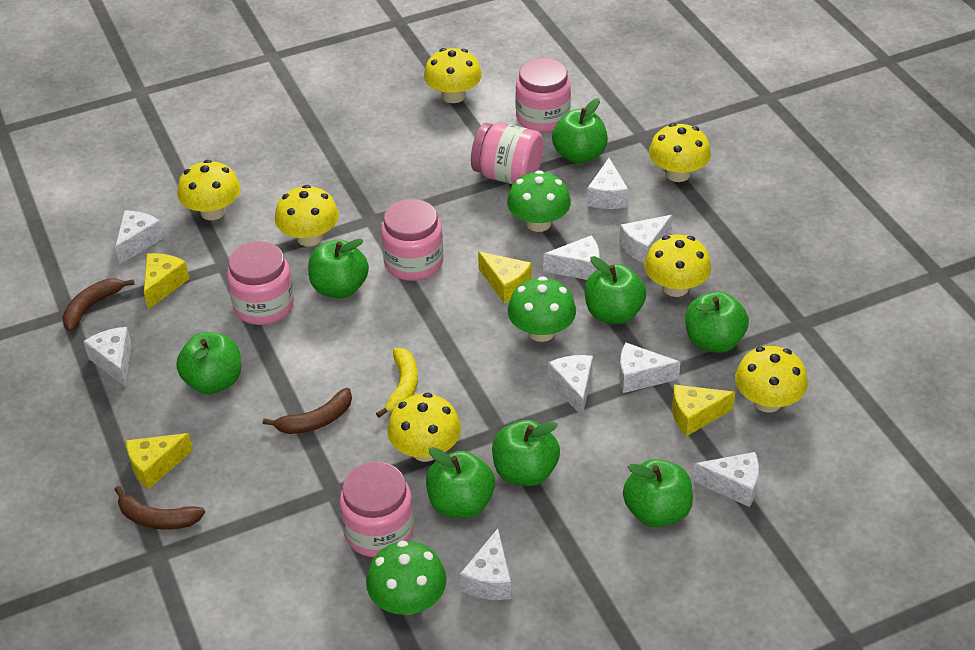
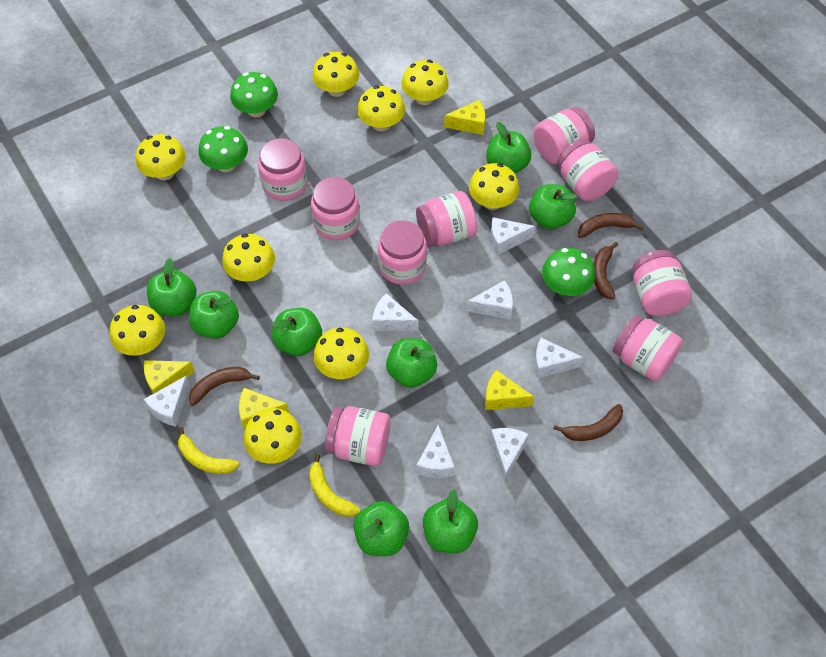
brown banana: 3 -> 4
pink jar: 5 -> 9
white cheese: 9 -> 7
yellow banana: 1 -> 2
yellow mushroom: 7 -> 9

